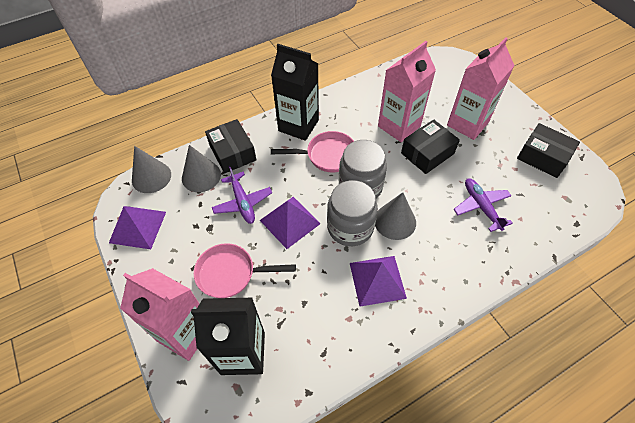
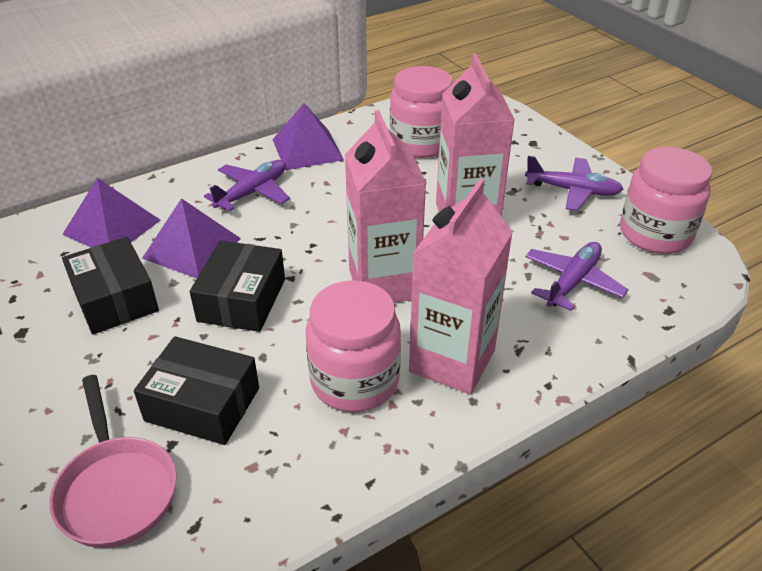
black carton: 2 -> 0
grey cone: 3 -> 0
grey jar: 2 -> 0
pink jar: 0 -> 3
pink pan: 2 -> 1
purple plane: 2 -> 3

